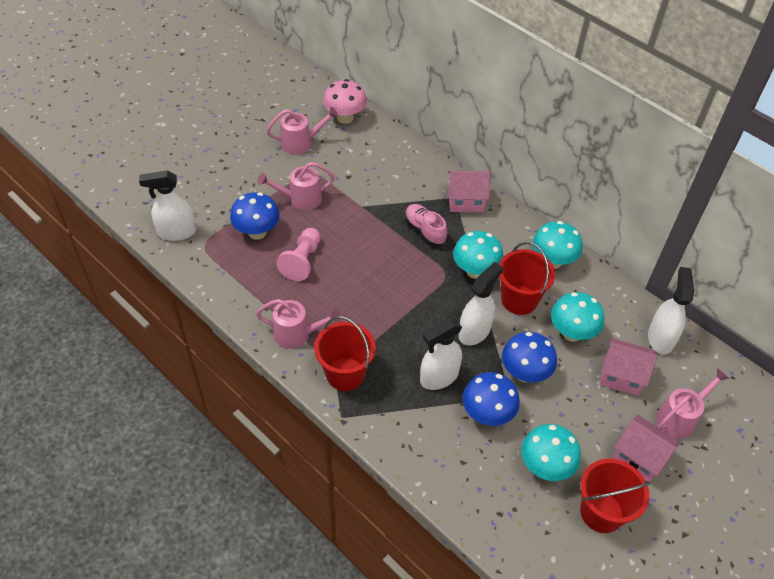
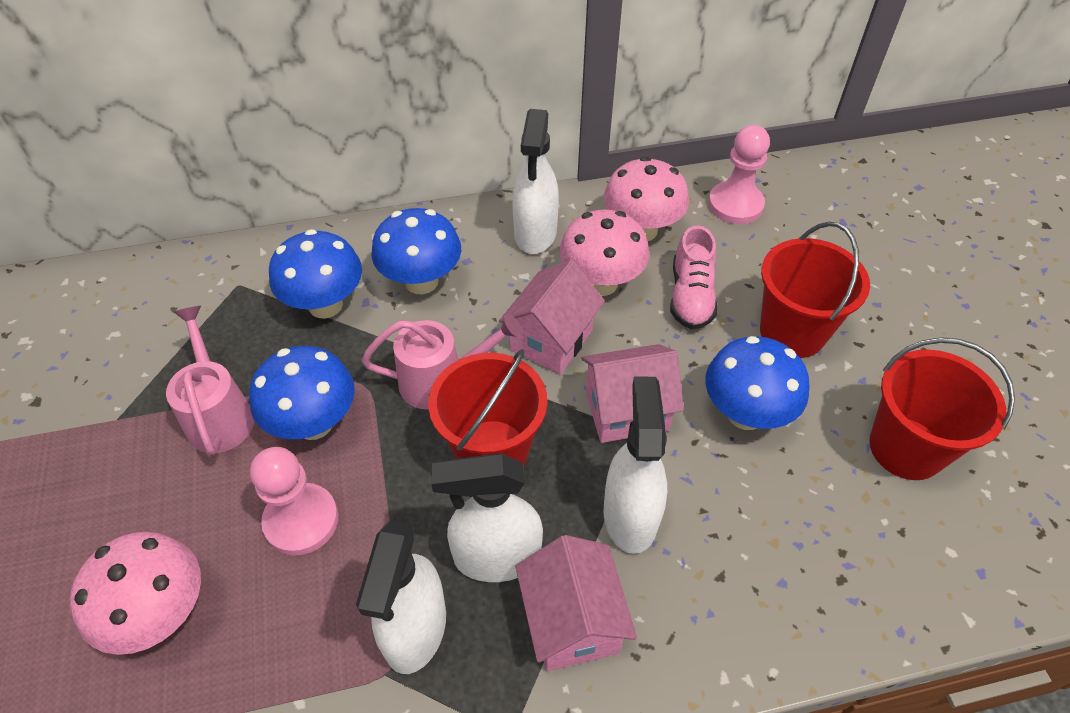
blue mushroom: 3 -> 4
pink mushroom: 1 -> 3
pink pawn: 1 -> 2
pink watering can: 4 -> 2
turquoise mushroom: 4 -> 0

